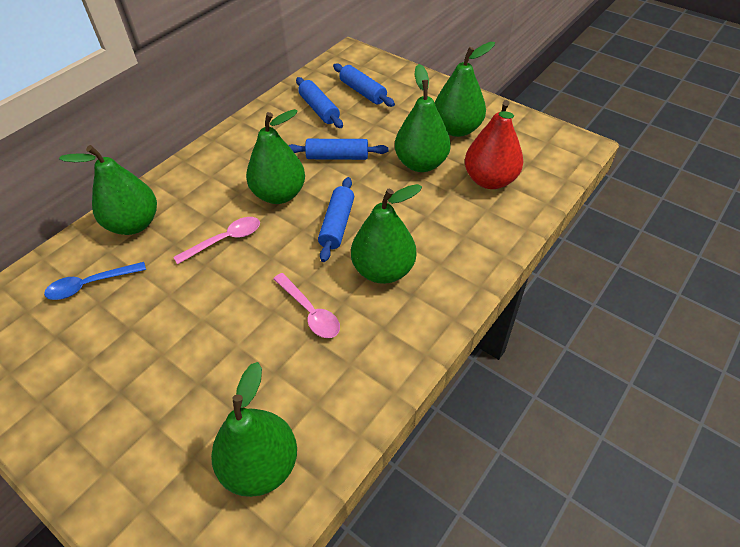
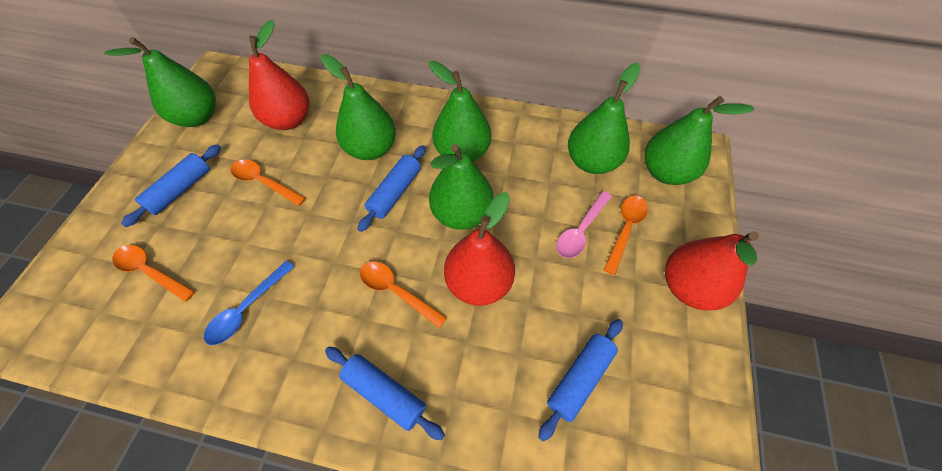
orange spoon: 0 -> 4
pink spoon: 2 -> 1
red pear: 1 -> 3

